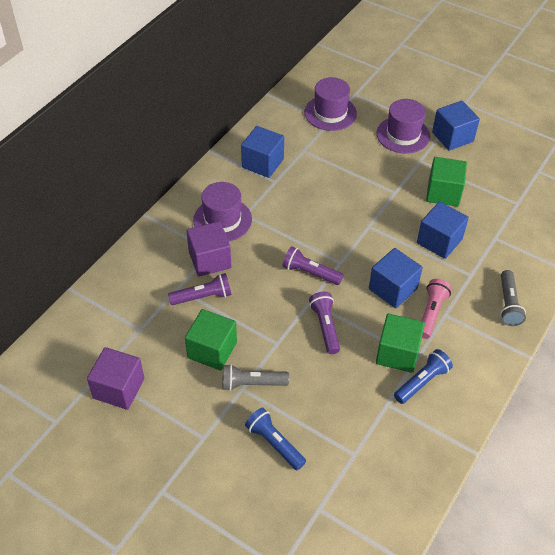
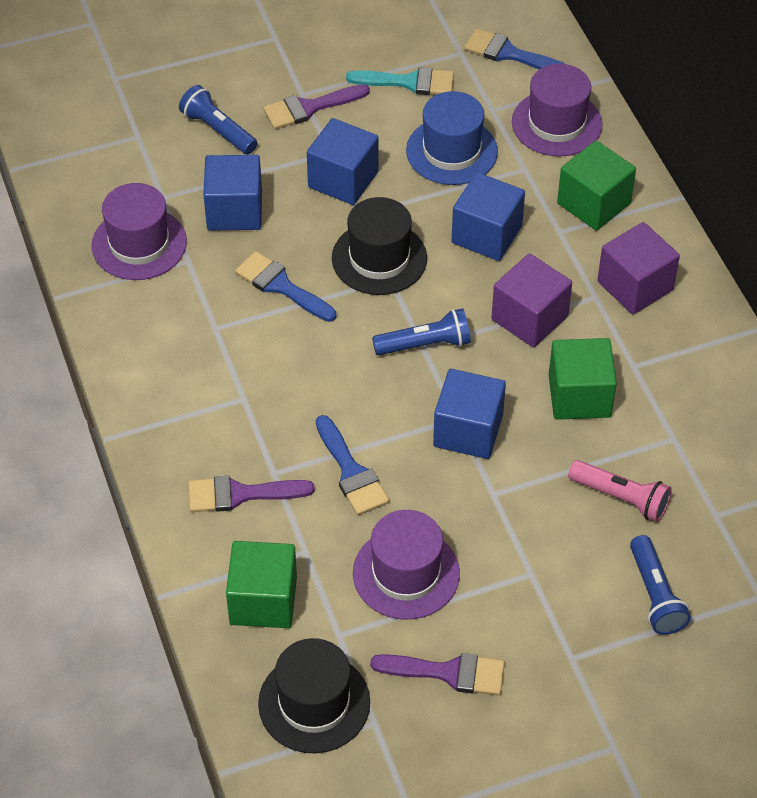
black hat: 0 -> 2
blue brush: 0 -> 3
blue flashlight: 2 -> 3
blue hat: 0 -> 1
grey flashlight: 2 -> 0
purple brush: 0 -> 3
purple flashlight: 3 -> 0
turquoise brush: 0 -> 1

